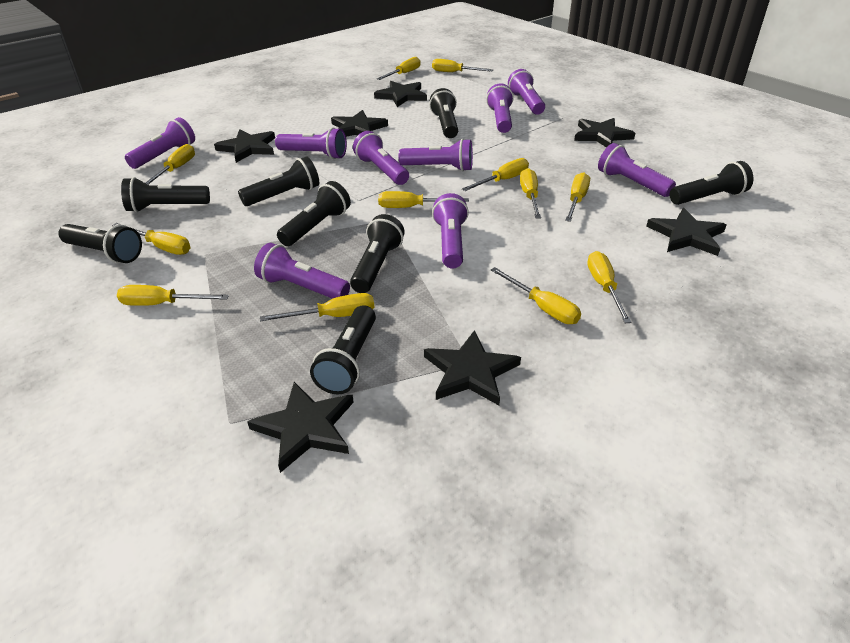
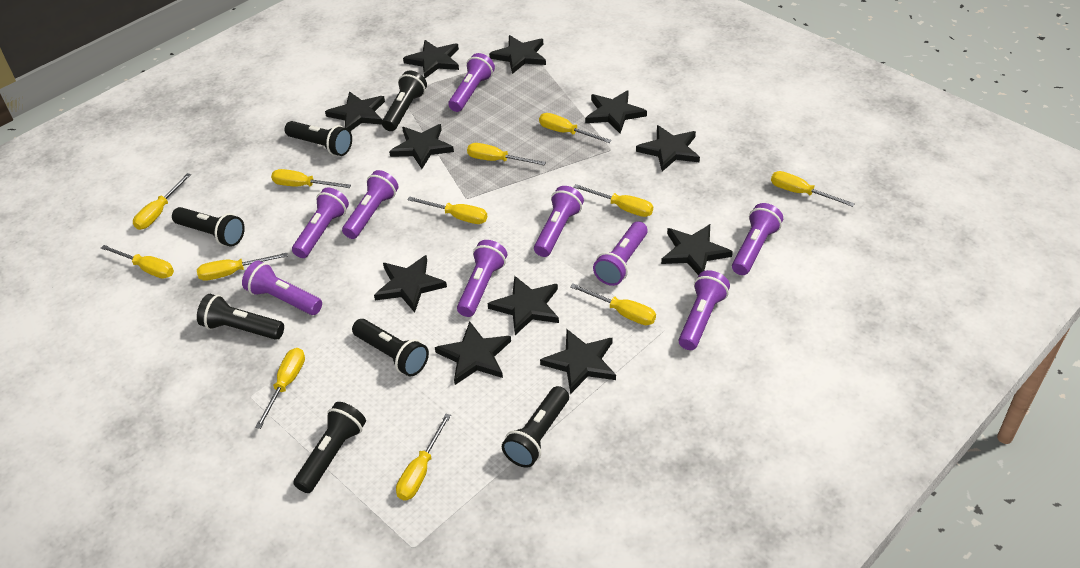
black flashlight: 8 -> 7
black star: 7 -> 11

